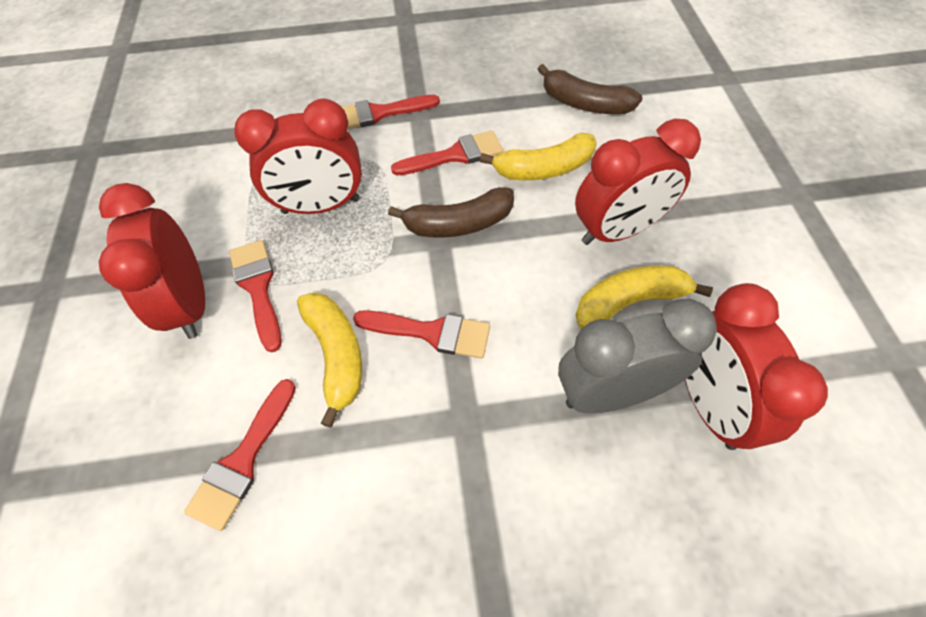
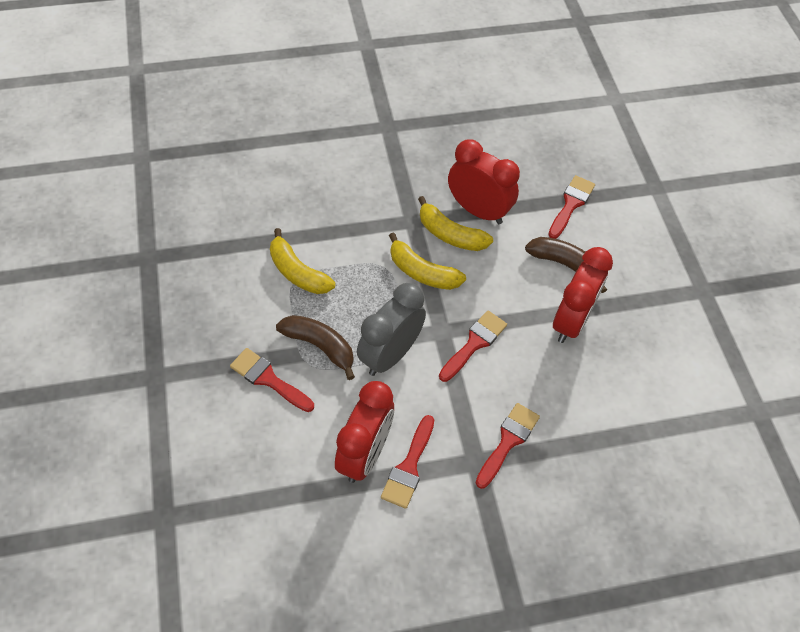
red clock: 4 -> 3

